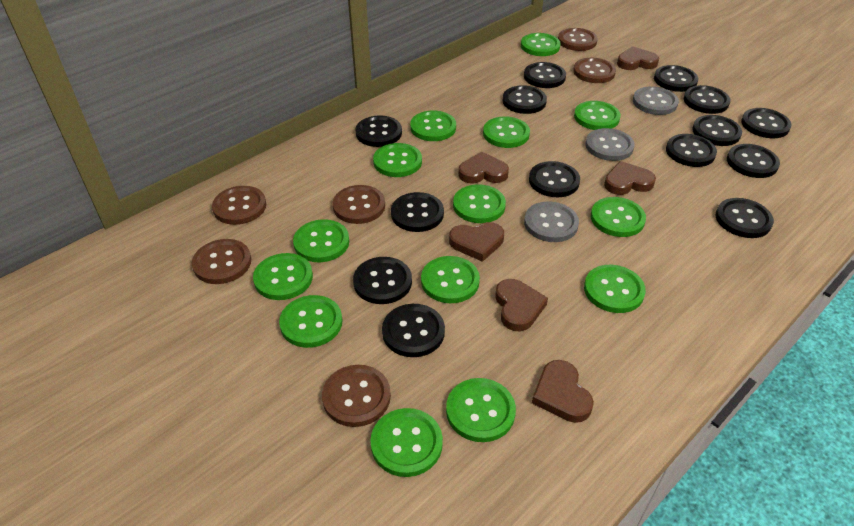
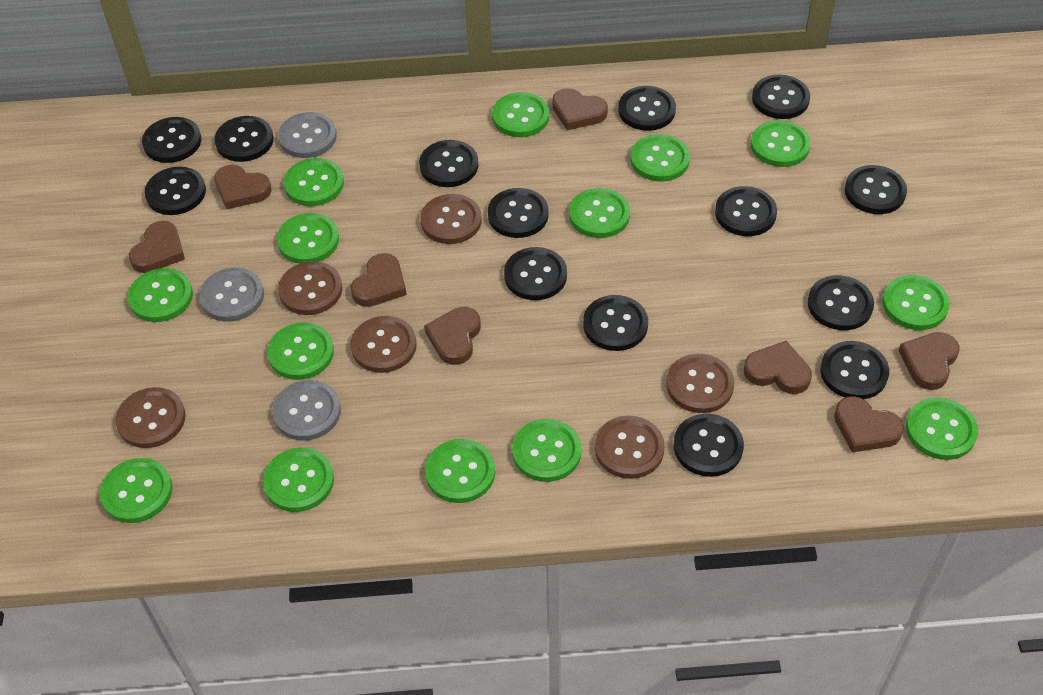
brown heart: 6 -> 8

